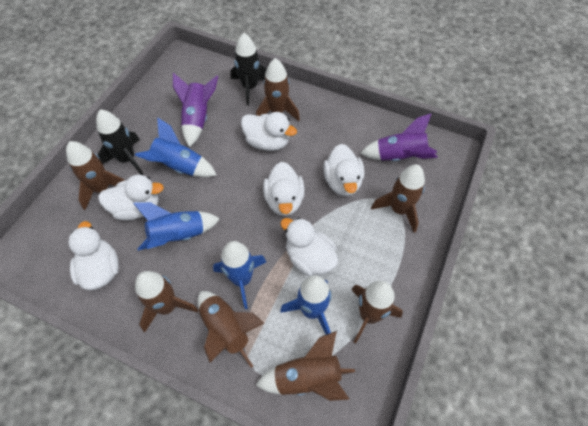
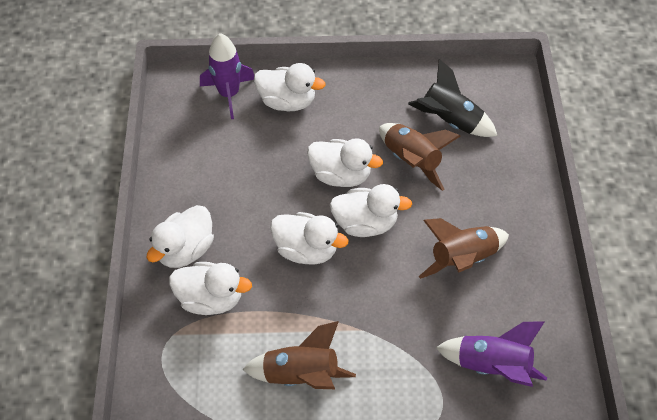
black rocket: 2 -> 1
blue rocket: 4 -> 0
brown rocket: 7 -> 3

